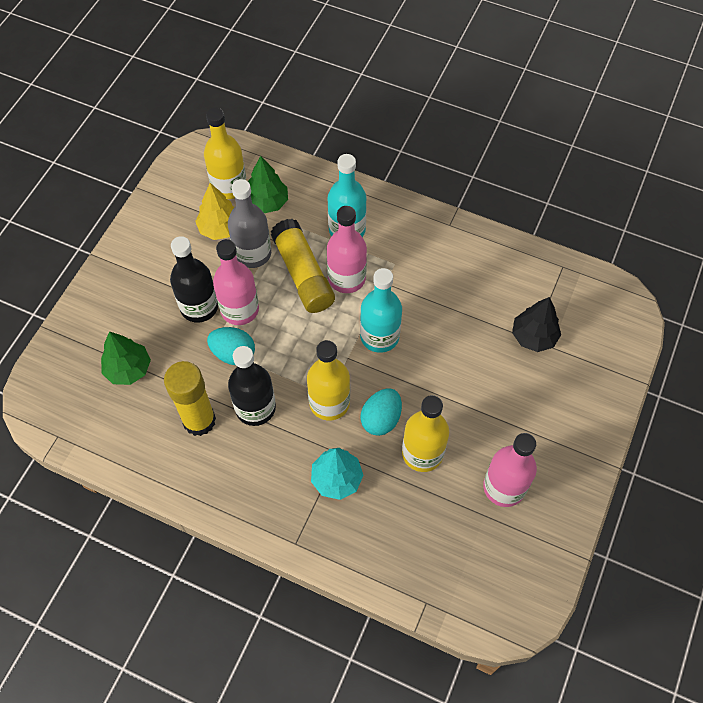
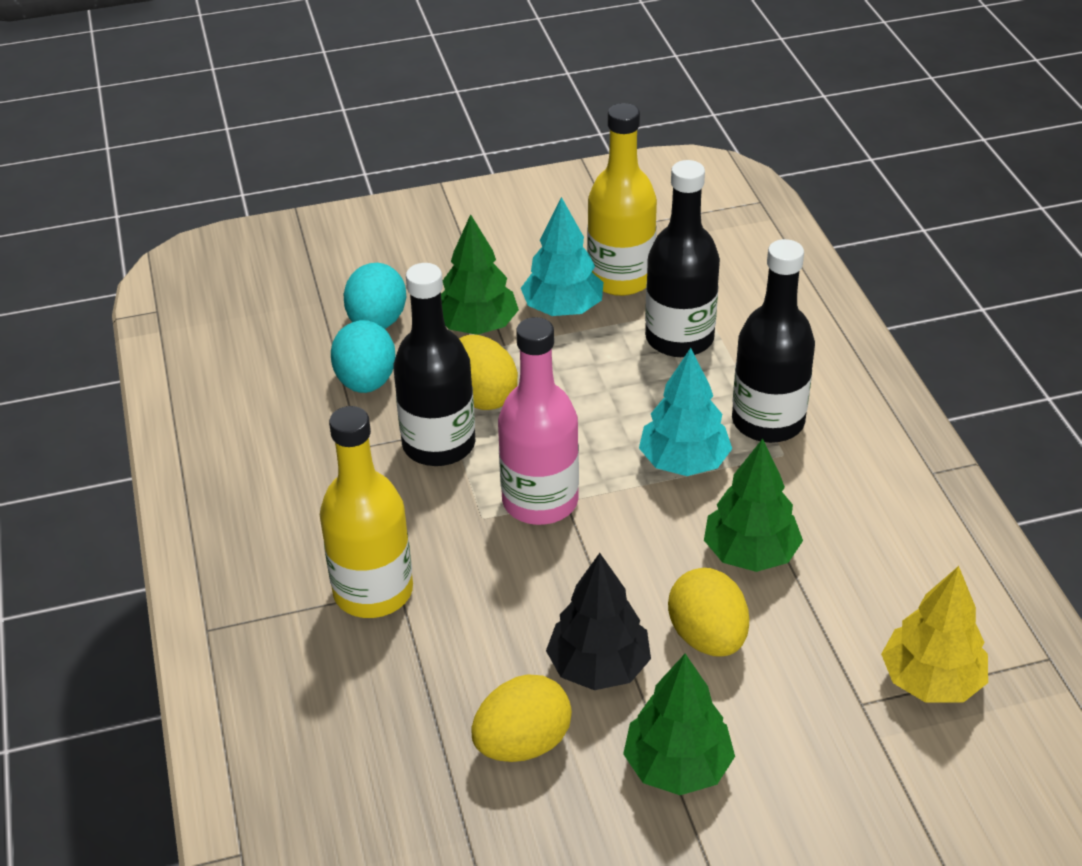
black bottle: 2 -> 3
green tree: 2 -> 3
grey bottle: 1 -> 0
pink bottle: 3 -> 1
turquoise bottle: 2 -> 0
turquoise tree: 1 -> 2
yellow bottle: 3 -> 2
yellow egg: 0 -> 3
yellow glue stick: 2 -> 0

